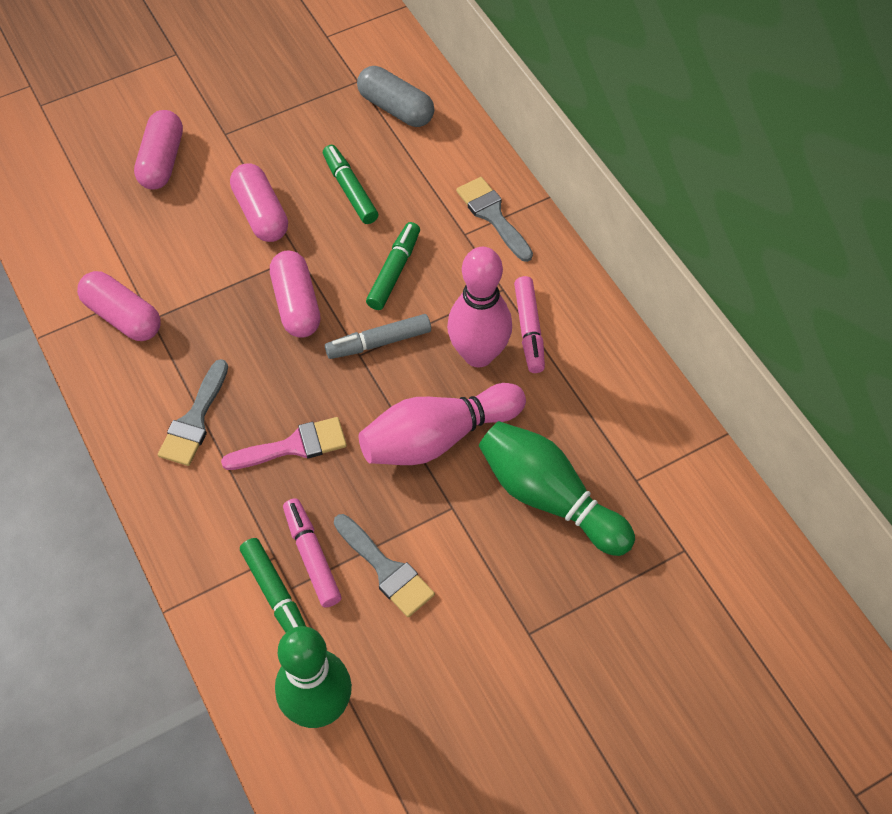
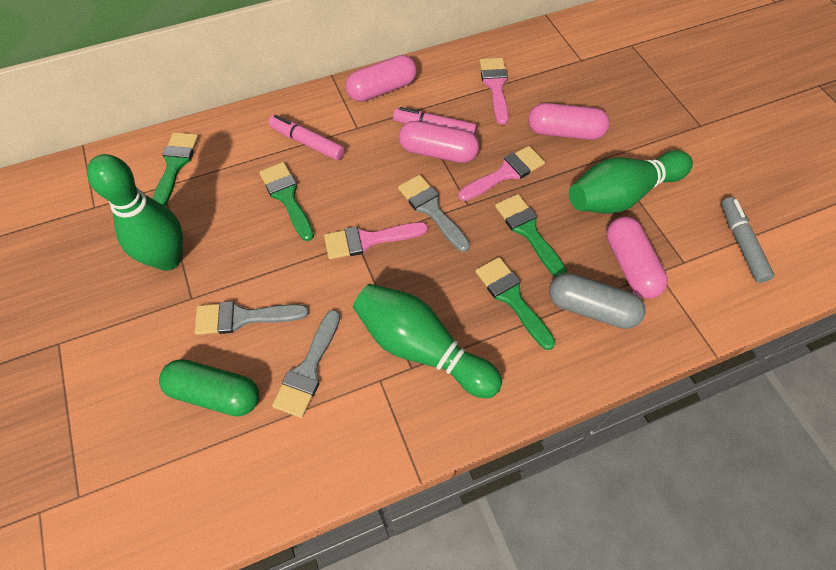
green bowling pin: 2 -> 3
green brush: 0 -> 4
green capsule: 0 -> 1
green marker: 3 -> 0
pink bowling pin: 2 -> 0
pink brush: 1 -> 3

